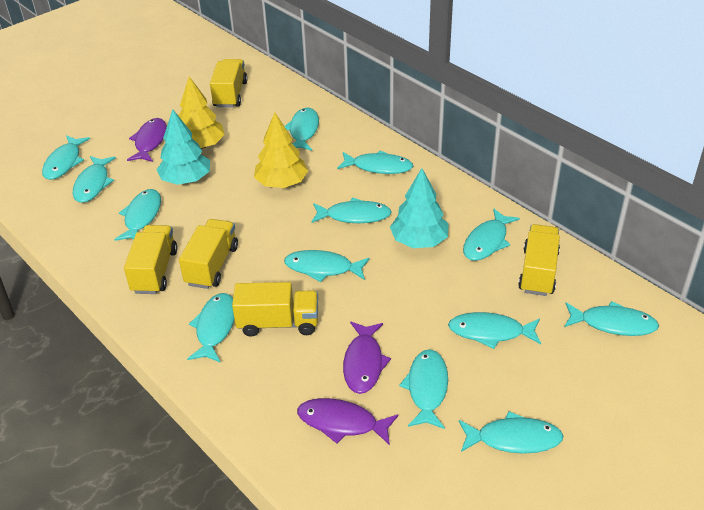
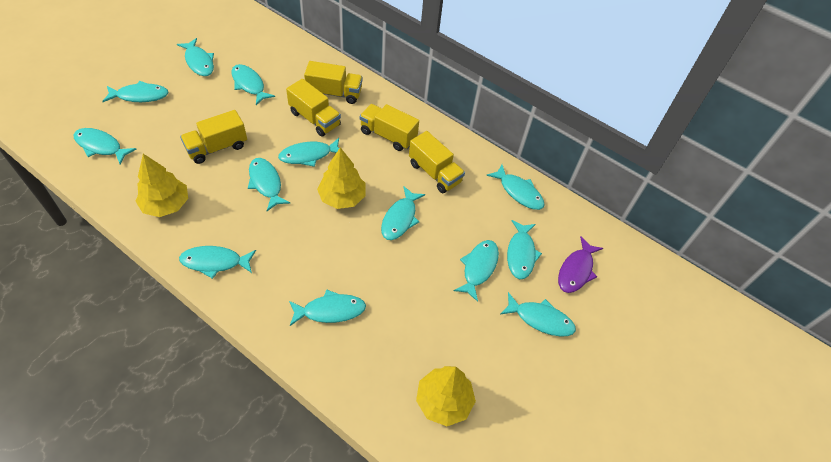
purple fish: 3 -> 1
turquoise tree: 2 -> 0
yellow tree: 2 -> 3

